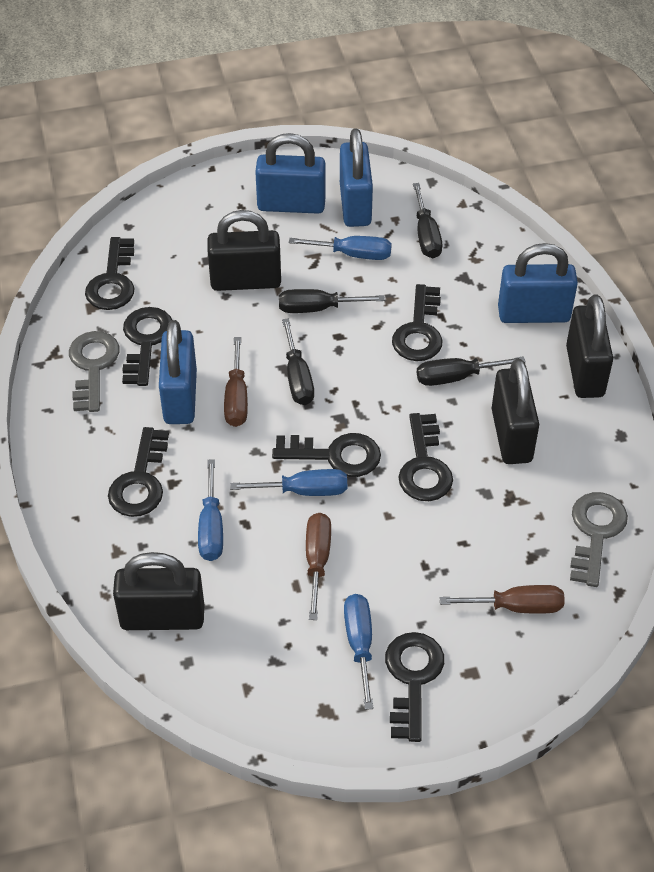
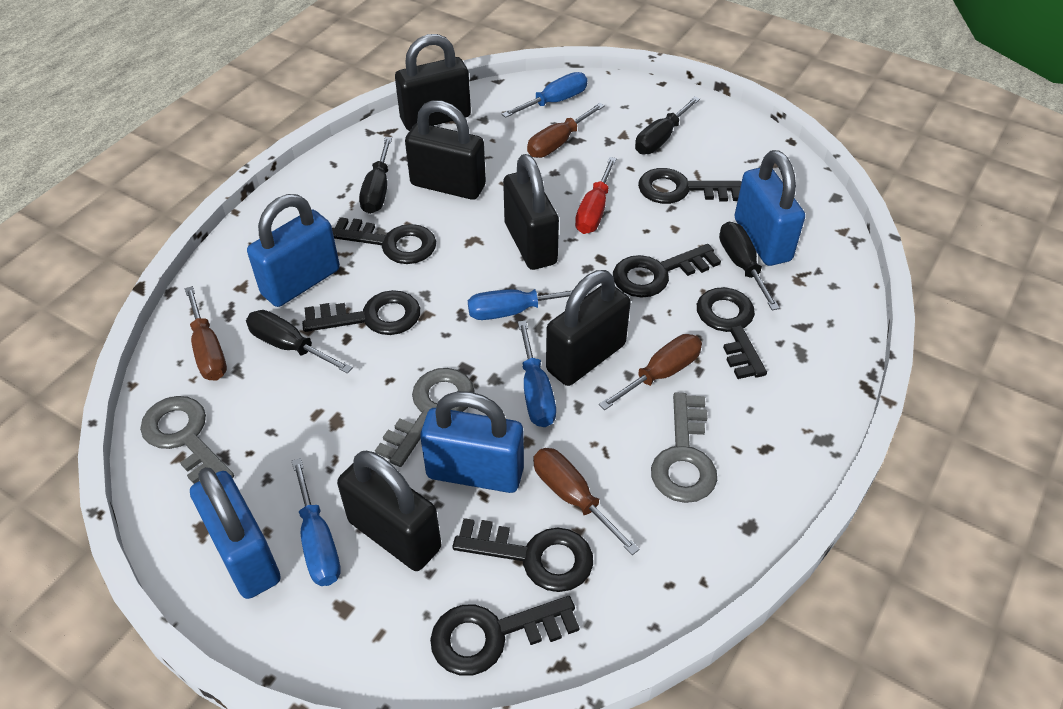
black padlock: 4 -> 5
brown screwdriver: 3 -> 4
grey key: 2 -> 3
red screwdriver: 0 -> 1

